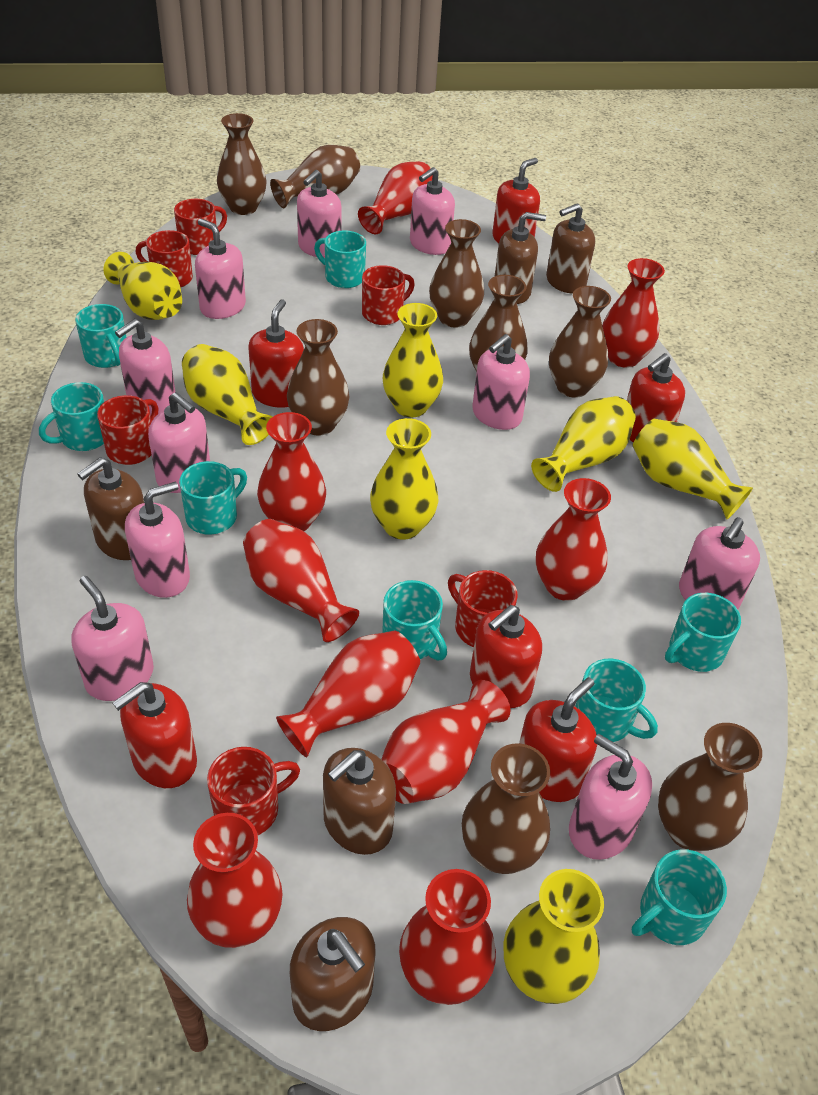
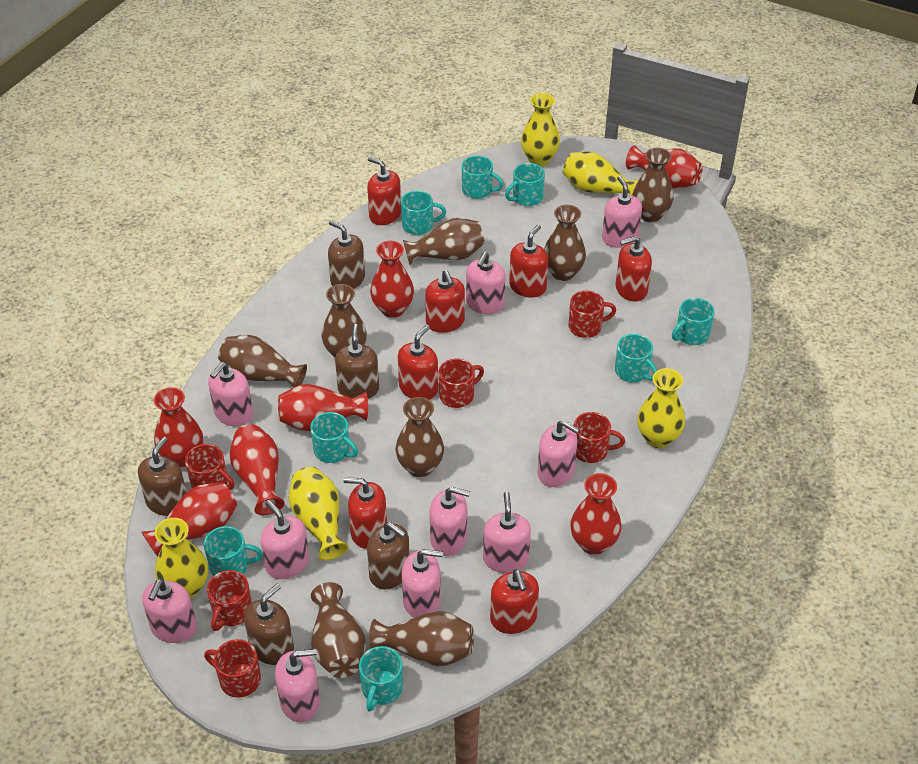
red soap dispenser: 6 -> 7
red vase: 9 -> 7
yellow vase: 7 -> 5

